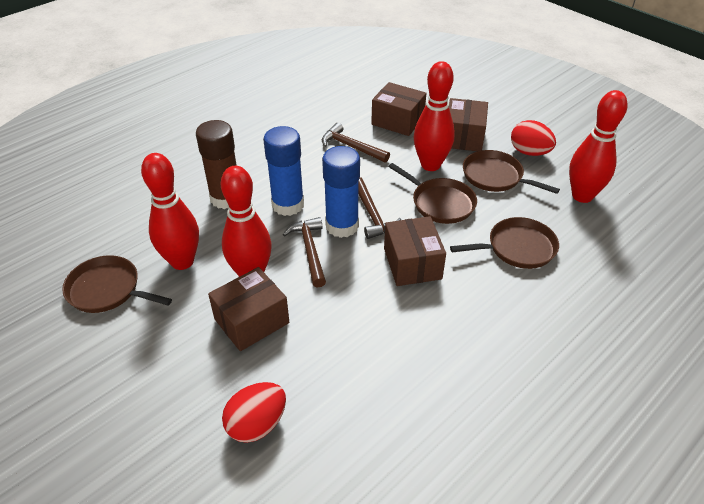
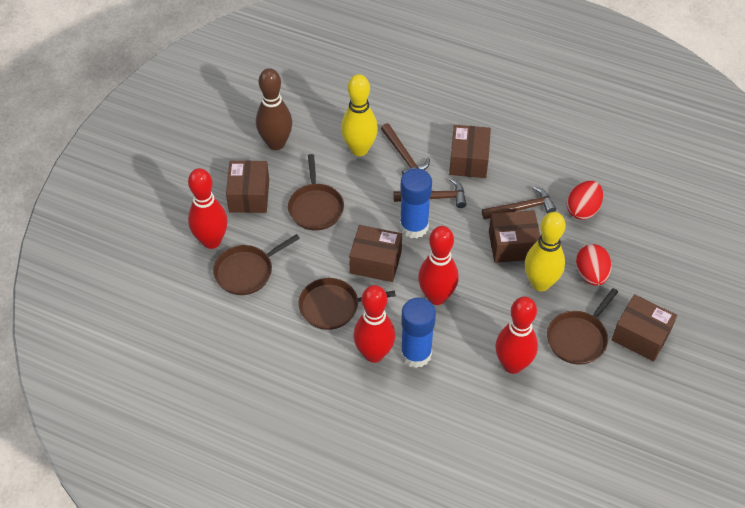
brown bowling pin: 0 -> 1
brown box: 4 -> 5
brown glue stick: 1 -> 0
yellow bowling pin: 0 -> 2

